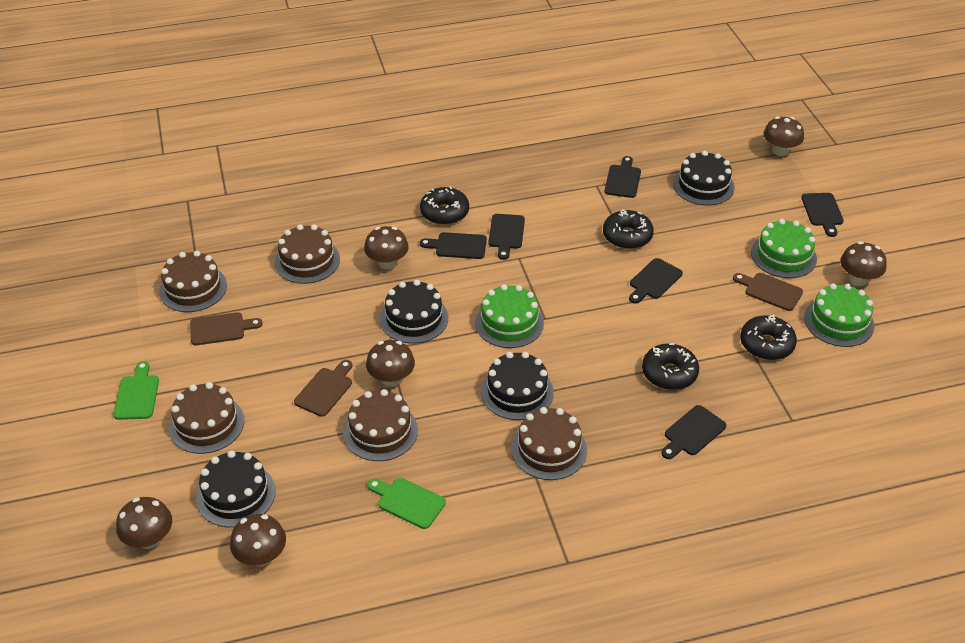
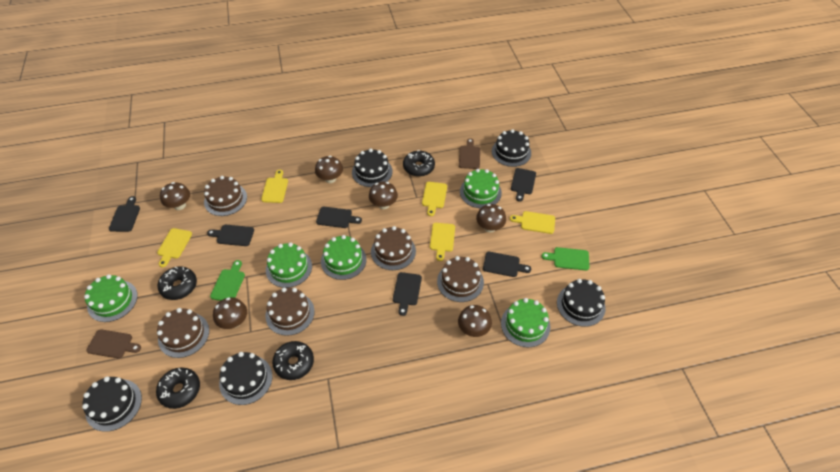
black cake: 4 -> 5
brown cutting board: 3 -> 2
green cake: 3 -> 5
yellow cutting board: 0 -> 5

